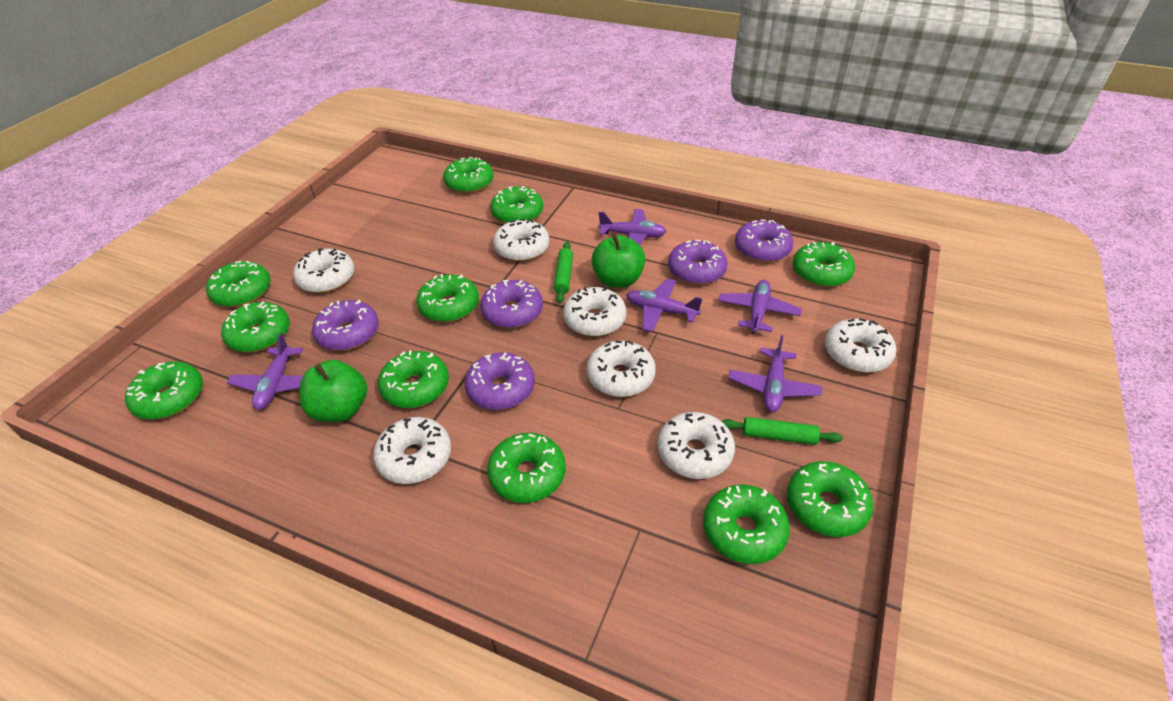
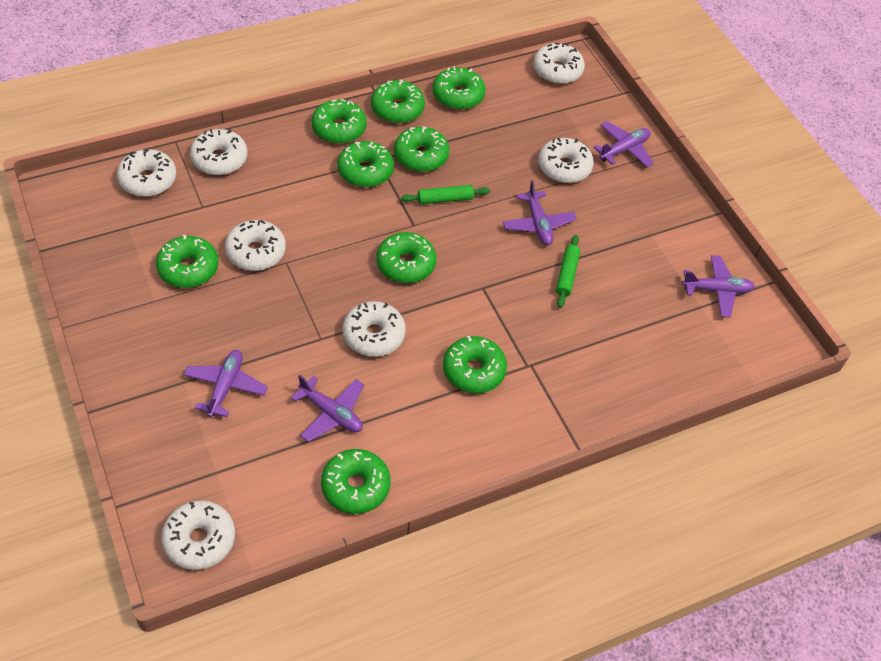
green apple: 2 -> 0
green donut: 11 -> 9
purple donut: 5 -> 0

